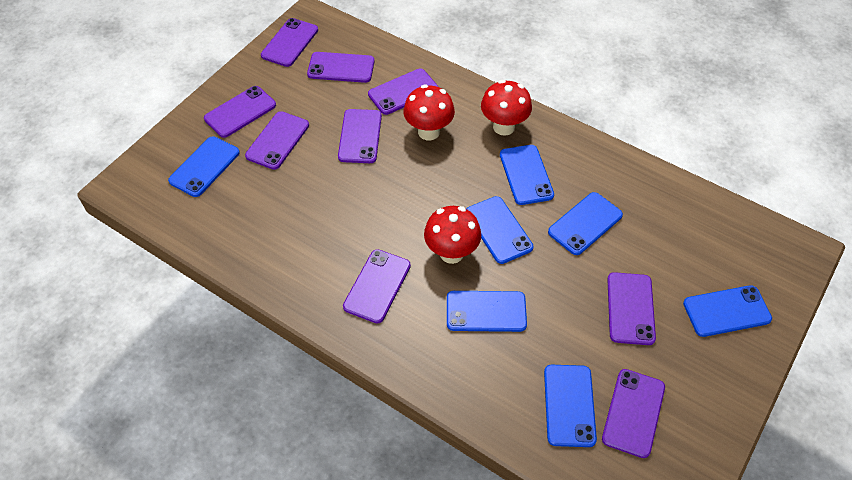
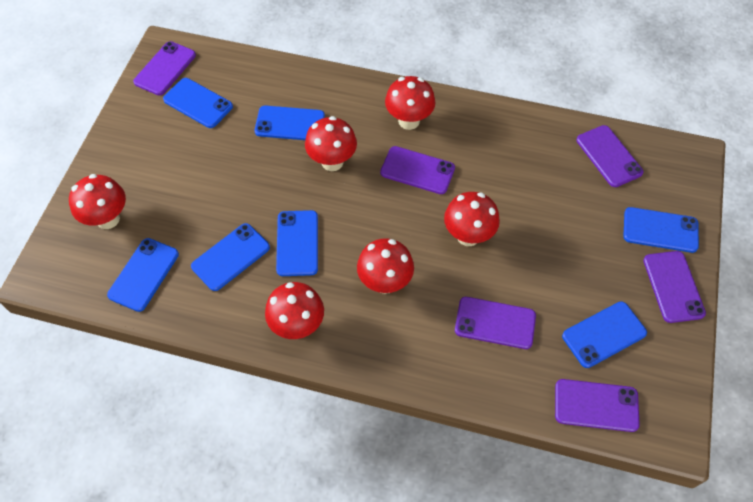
purple phone: 9 -> 6
red mushroom: 3 -> 6

